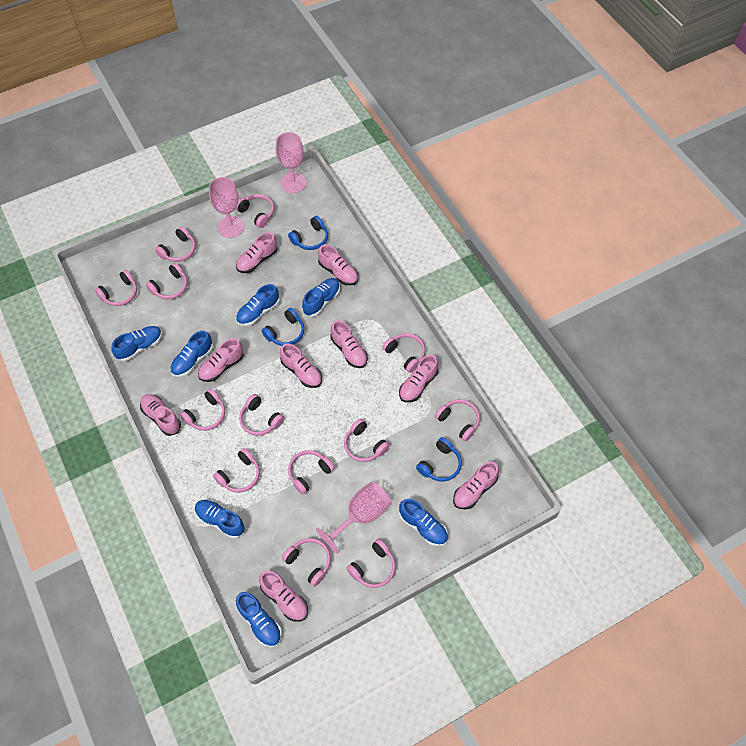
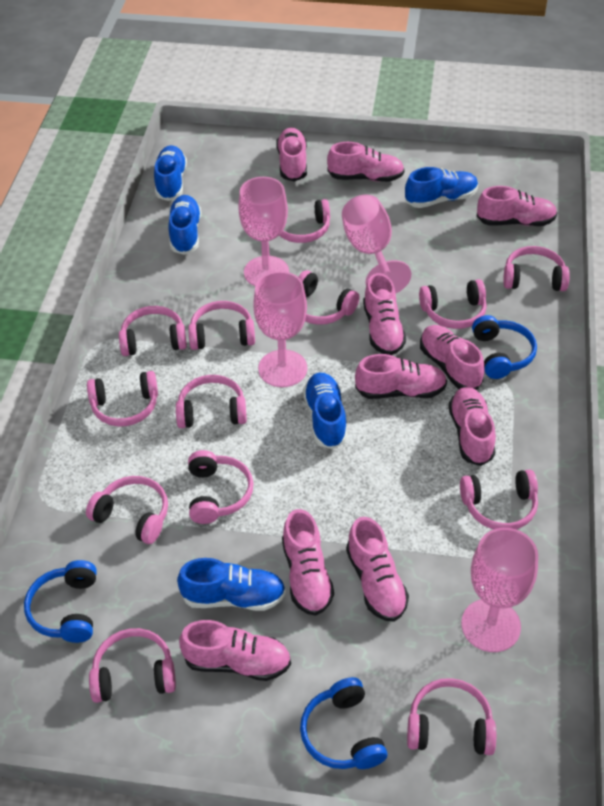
blue shoe: 7 -> 5
pink goblet: 3 -> 4
pink shoe: 9 -> 10

